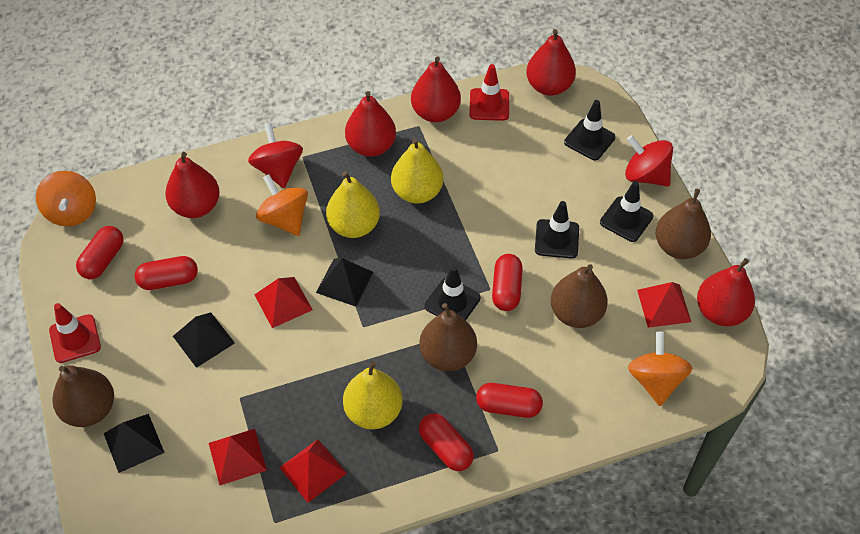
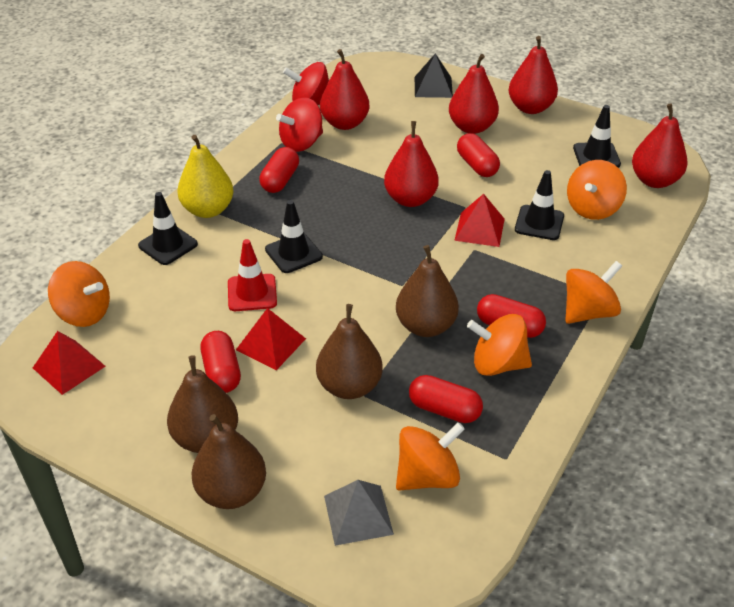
black pyramid: 3 -> 1
grey pyramid: 0 -> 1
orange spinning top: 3 -> 5
red pyramid: 4 -> 3
red traffic cone: 2 -> 1
yellow pear: 3 -> 1

